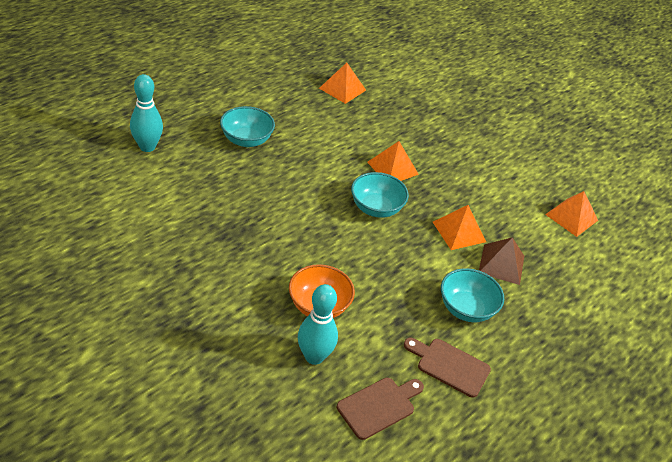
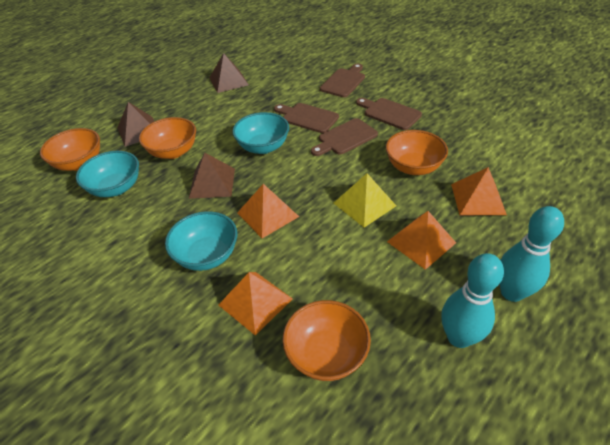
brown cutting board: 2 -> 4
brown pyramid: 1 -> 3
orange bowl: 1 -> 4
yellow pyramid: 0 -> 1

